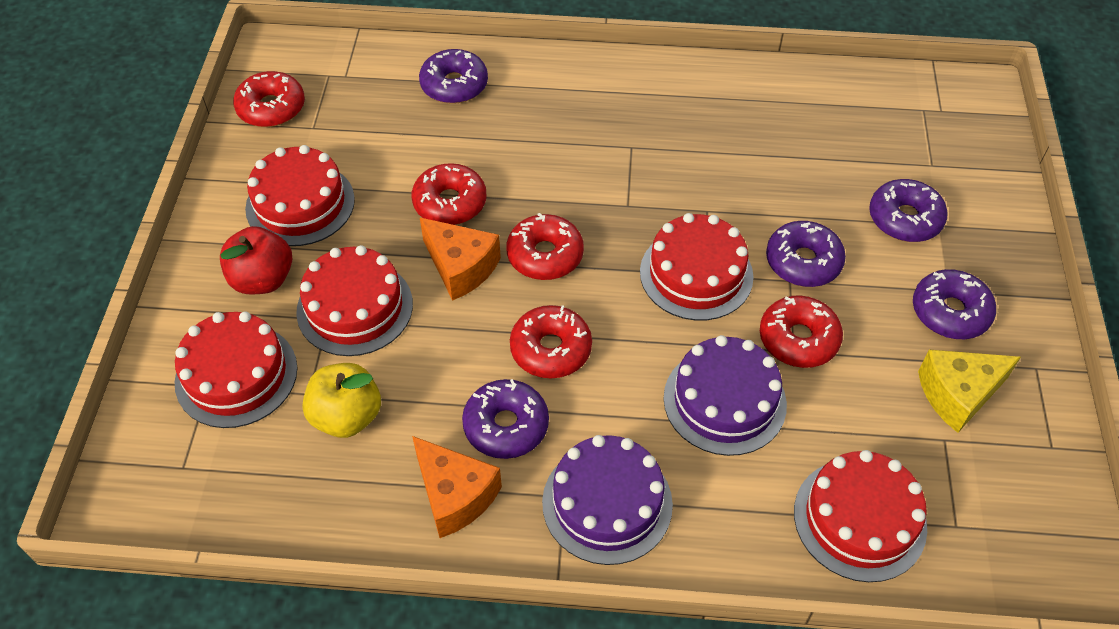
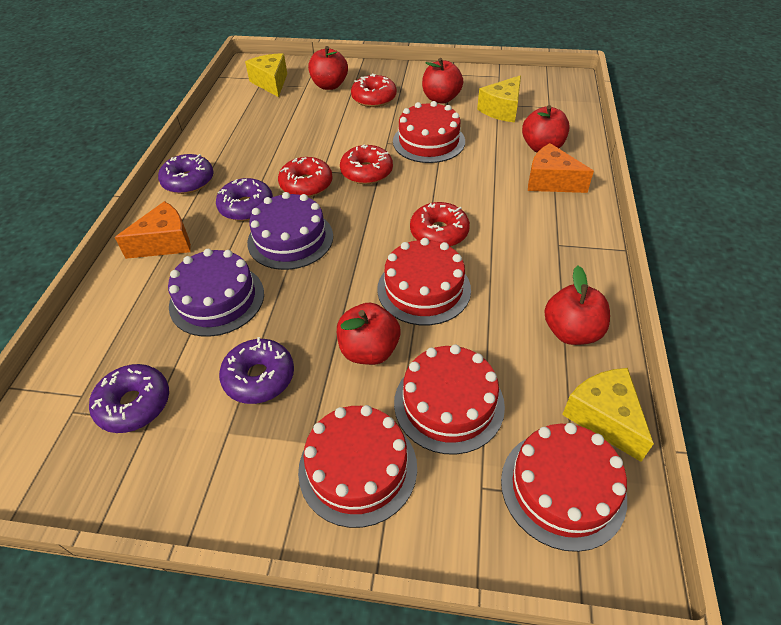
purple donut: 5 -> 4
red apple: 1 -> 5
red donut: 5 -> 4
yellow apple: 1 -> 0
yellow cheese: 1 -> 3

